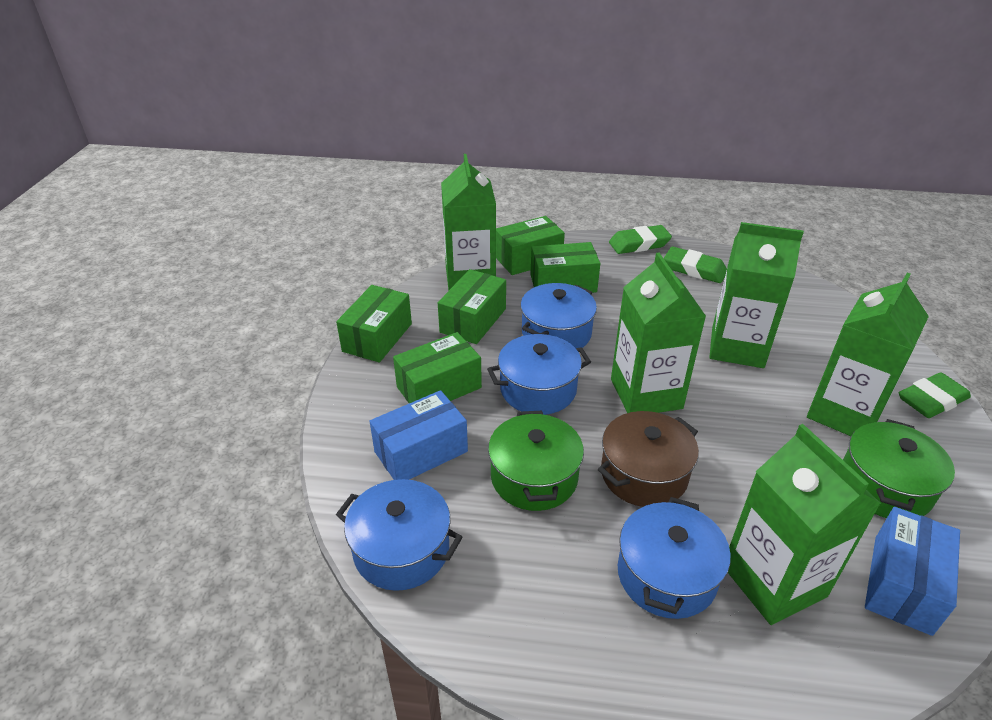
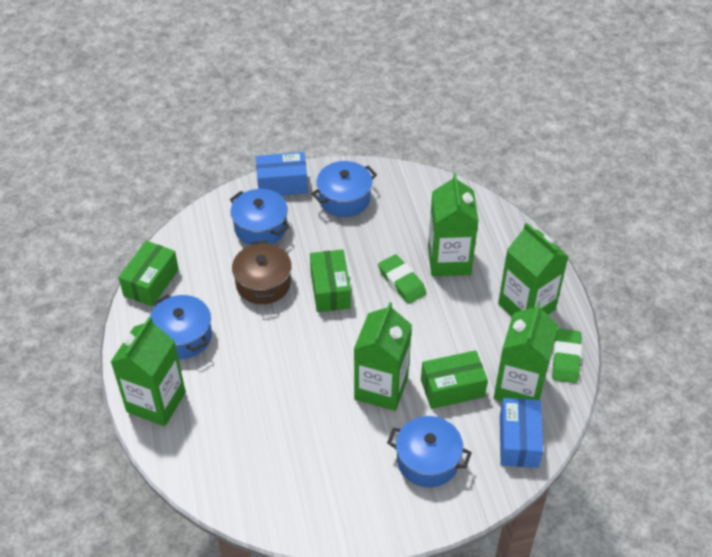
green box: 5 -> 3
green eraser: 3 -> 2
green pot: 2 -> 0

